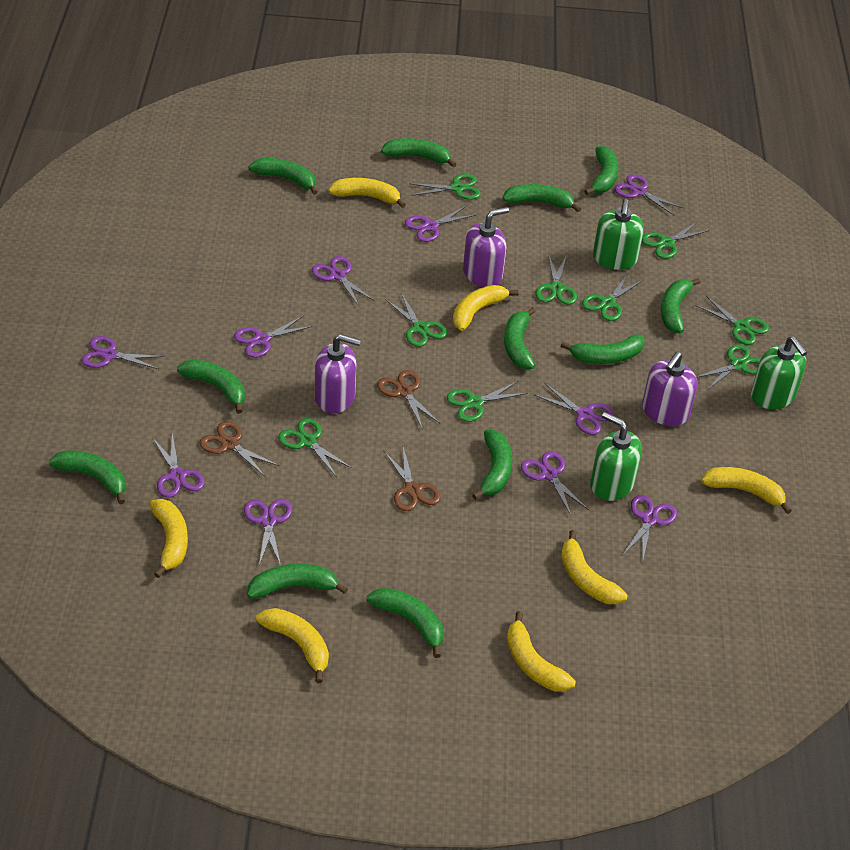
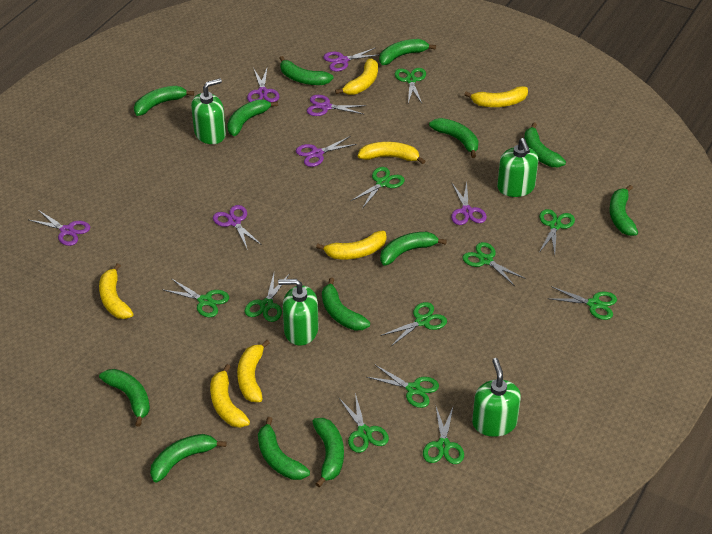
brown scissors: 3 -> 0
green banana: 12 -> 13
green scissors: 9 -> 11
green soap dispenser: 3 -> 4
purple scissors: 10 -> 7
purple soap dispenser: 3 -> 0

